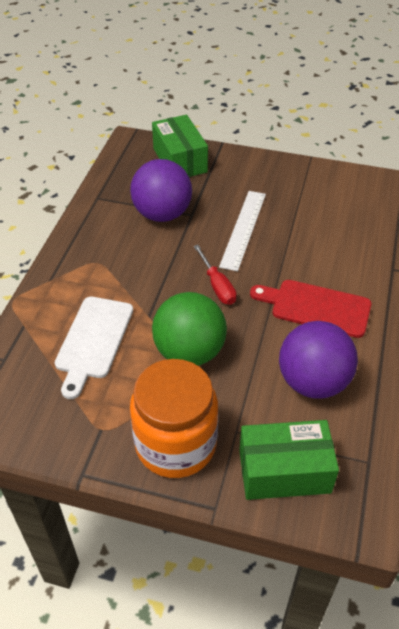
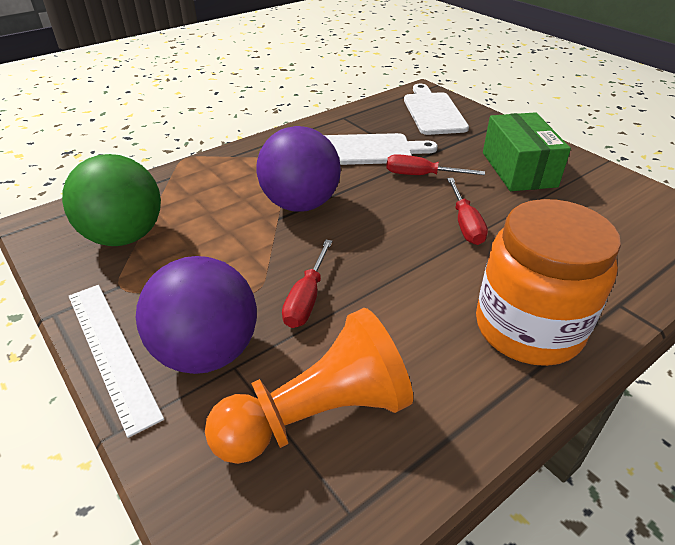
green box: 2 -> 1
orange pawn: 0 -> 1
red cutting board: 1 -> 0
red screwdriver: 1 -> 3
white cutting board: 1 -> 2

